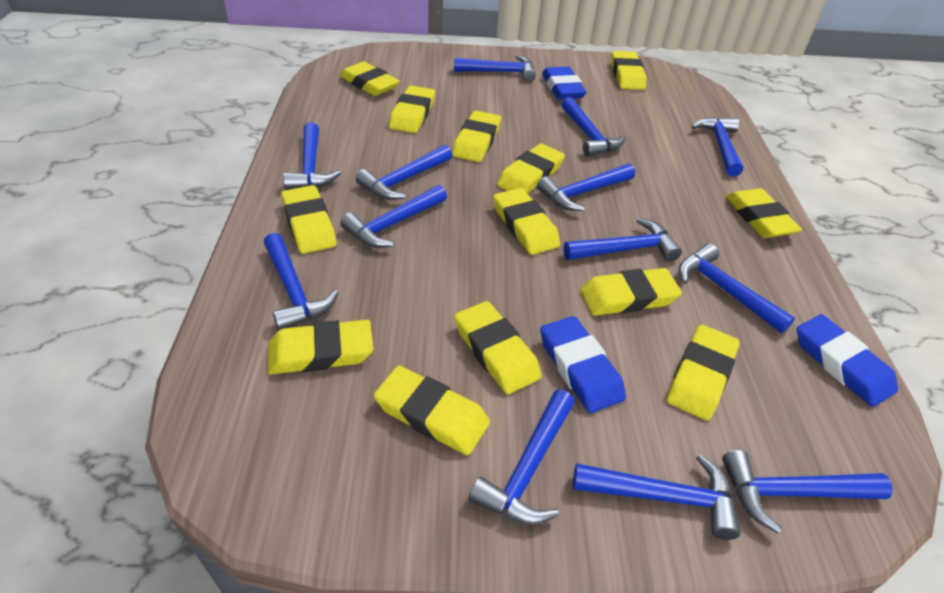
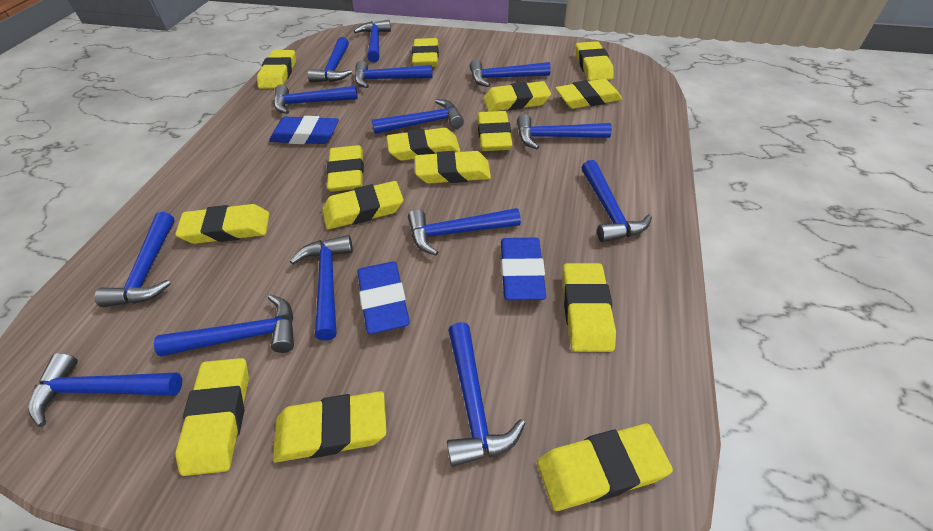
blue hammer: 13 -> 14
yellow eraser: 13 -> 15

